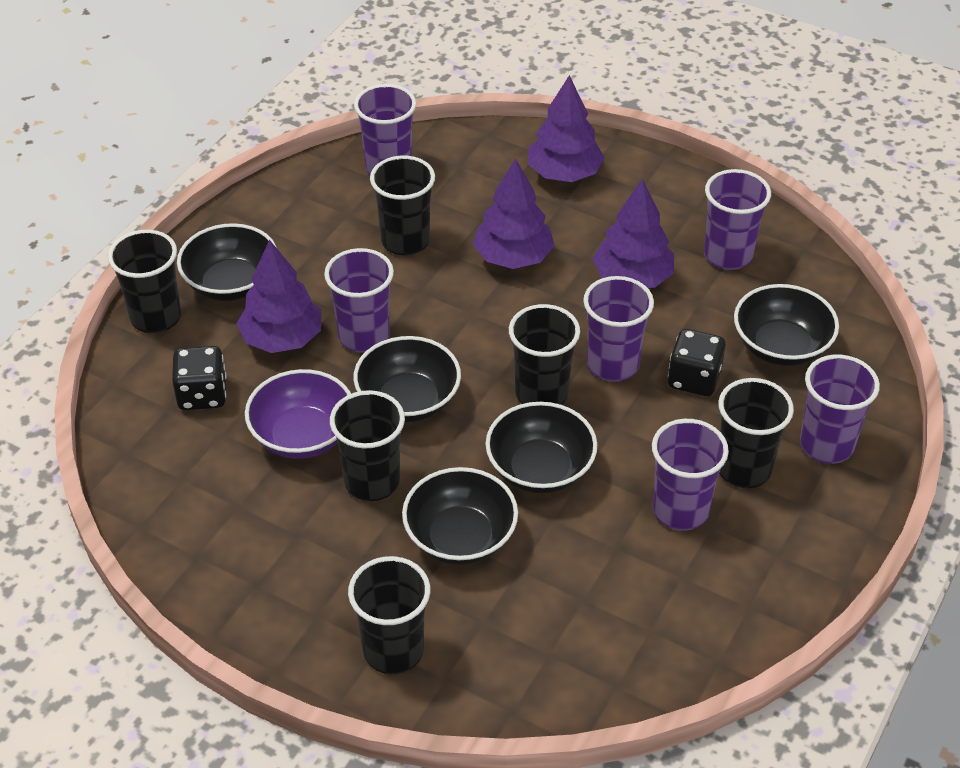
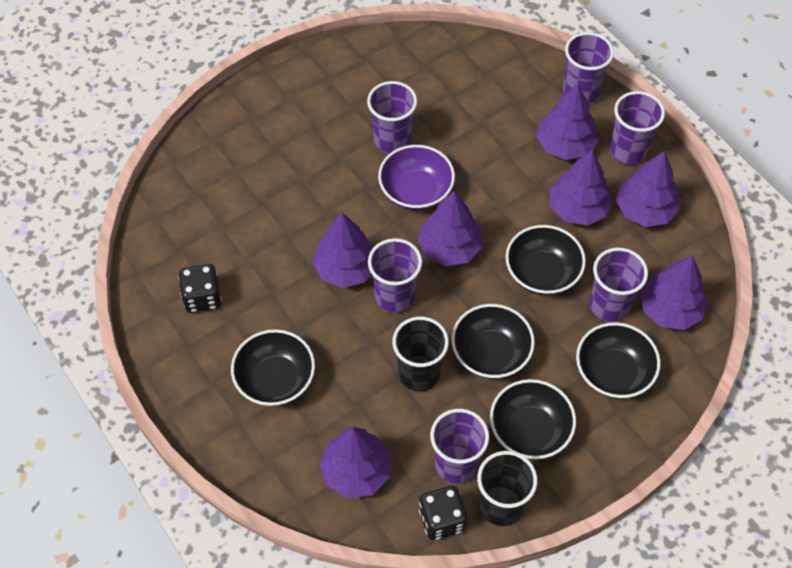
black cup: 6 -> 2
purple tree: 4 -> 7

